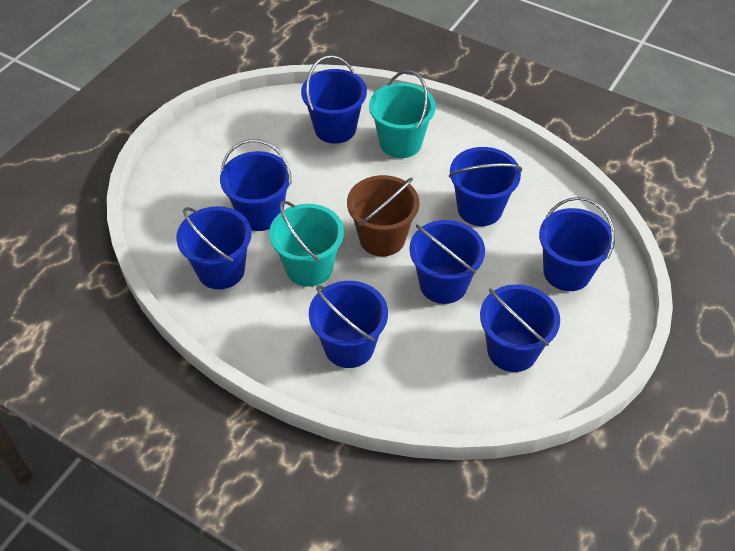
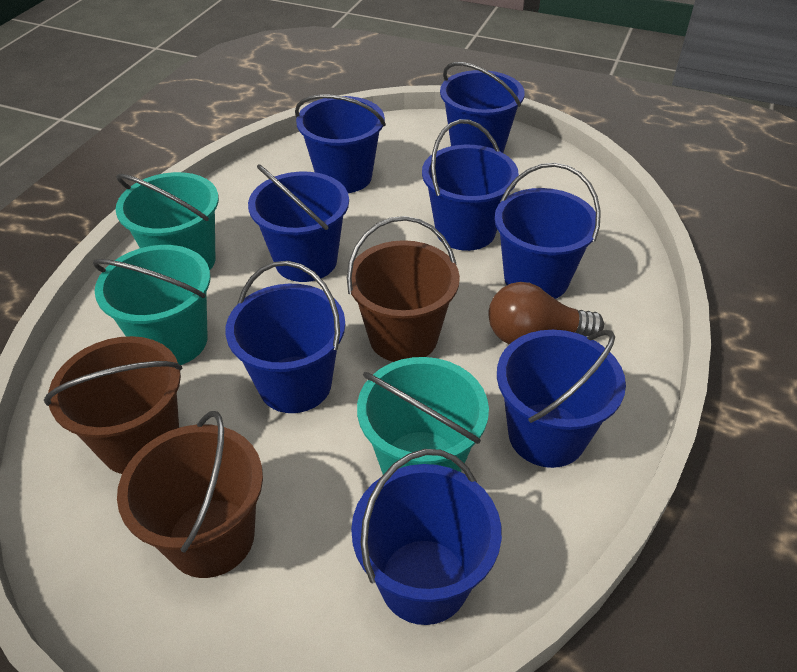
brown bucket: 1 -> 3
brown light bulb: 0 -> 1
turquoise bucket: 2 -> 3

